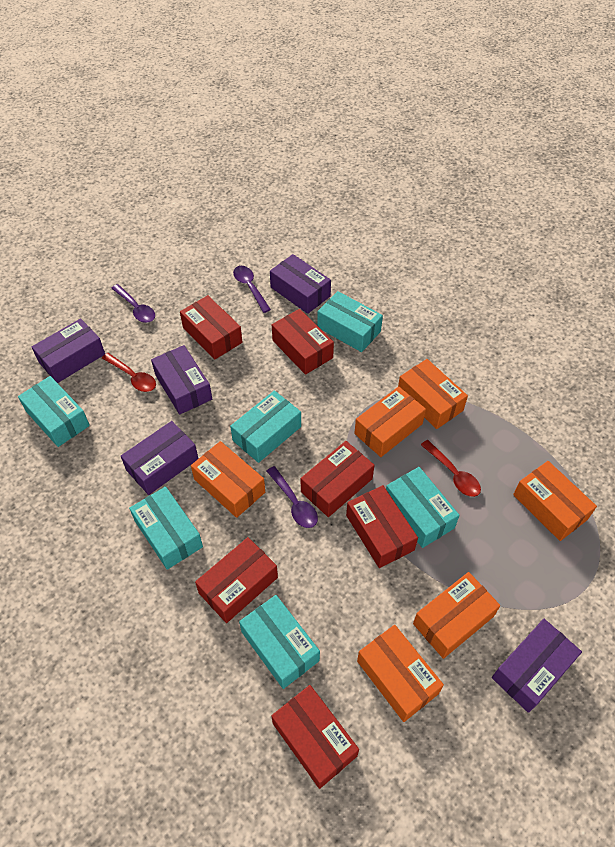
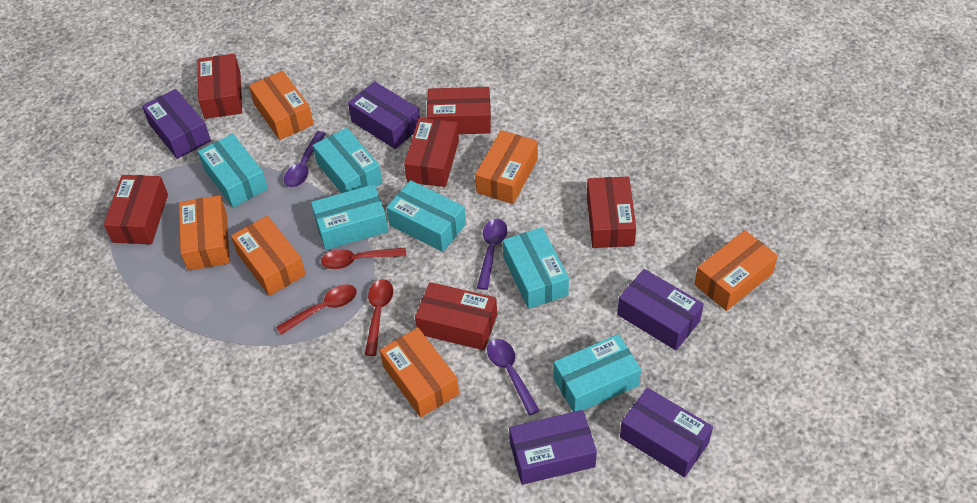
red spoon: 2 -> 3

